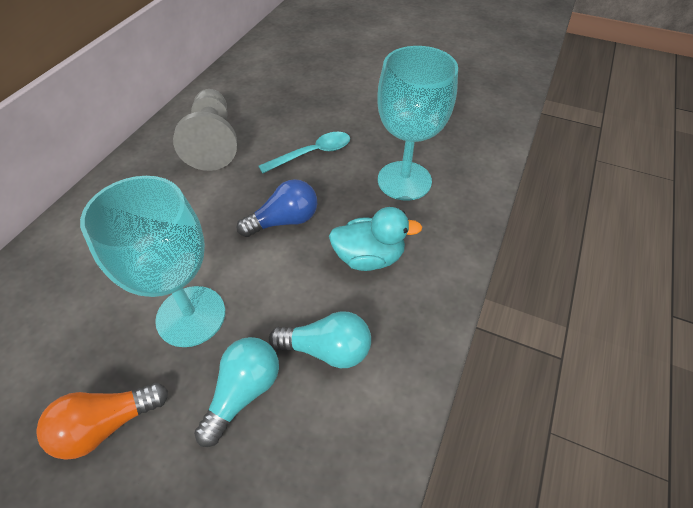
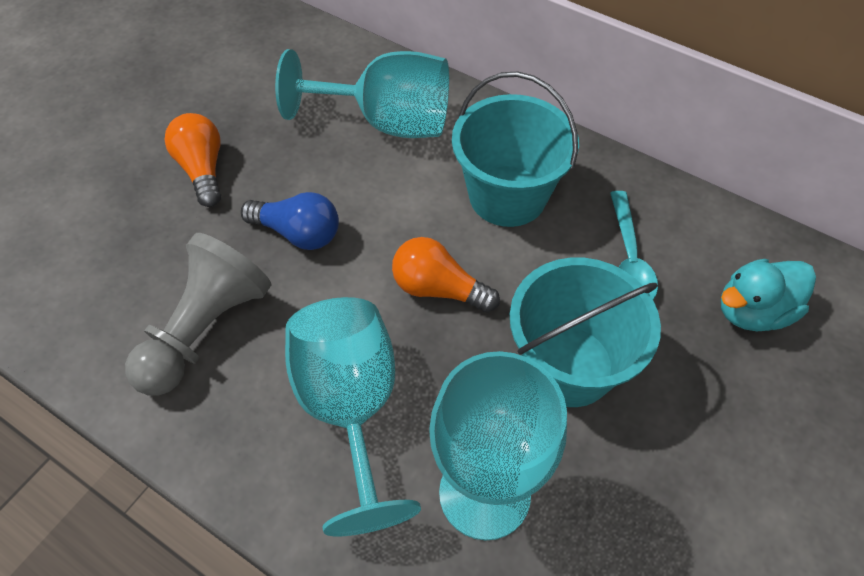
orange light bulb: 1 -> 2
turquoise bucket: 0 -> 2
turquoise goblet: 2 -> 3
turquoise light bulb: 2 -> 0

